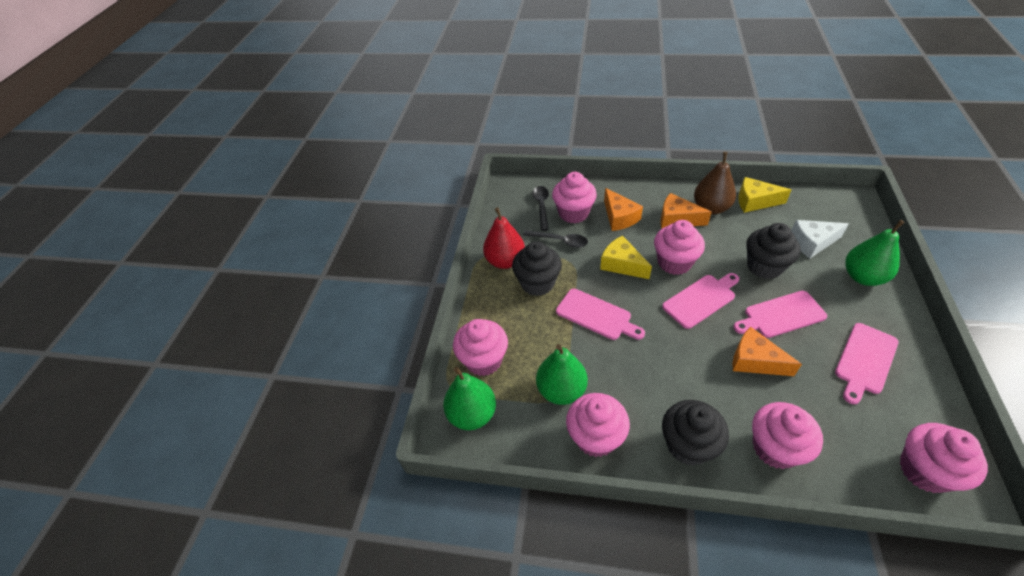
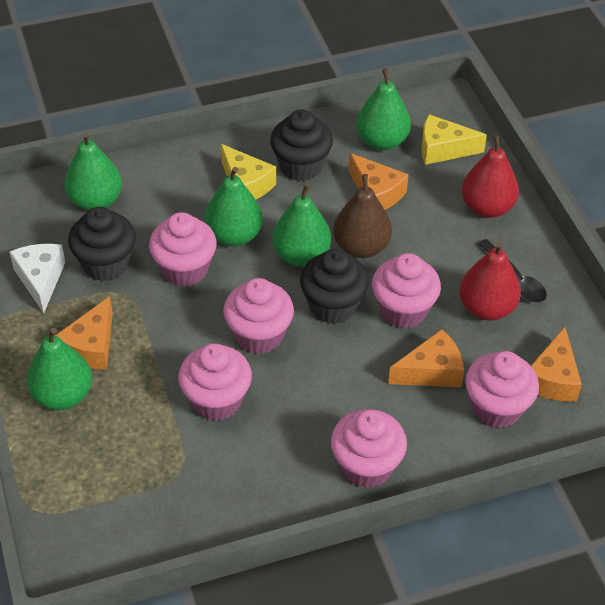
black spoon: 2 -> 1
green pear: 3 -> 5
orange cheese: 3 -> 4
pink cutting board: 4 -> 0
red pear: 1 -> 2

